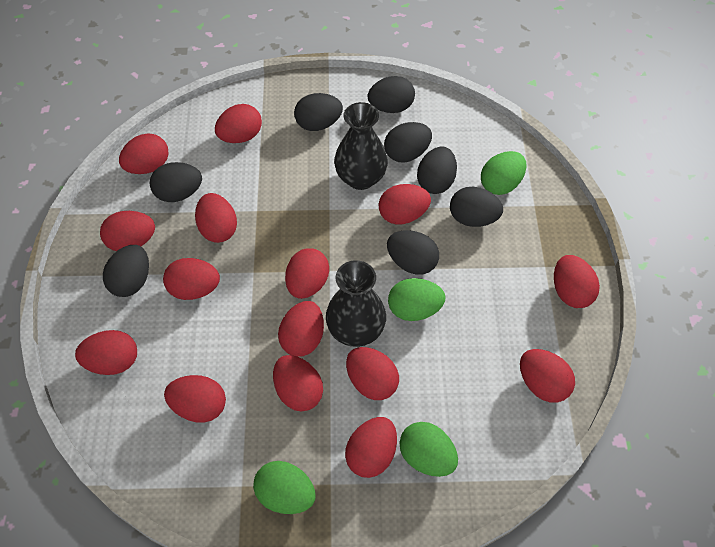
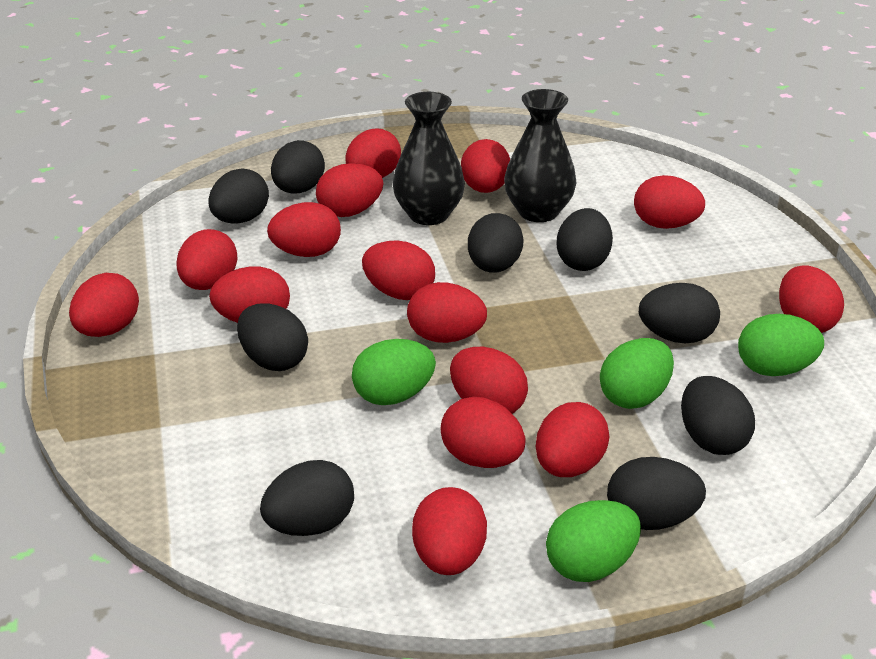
black egg: 8 -> 9

